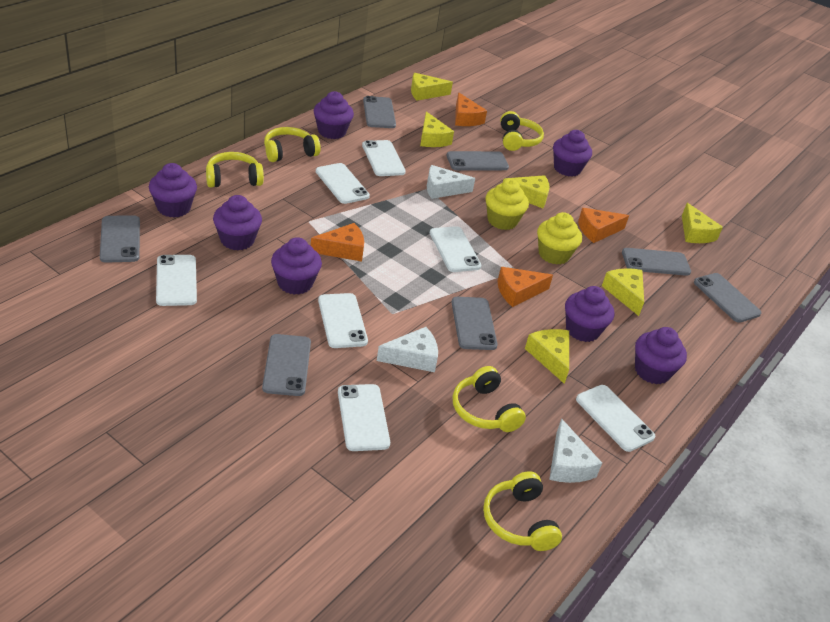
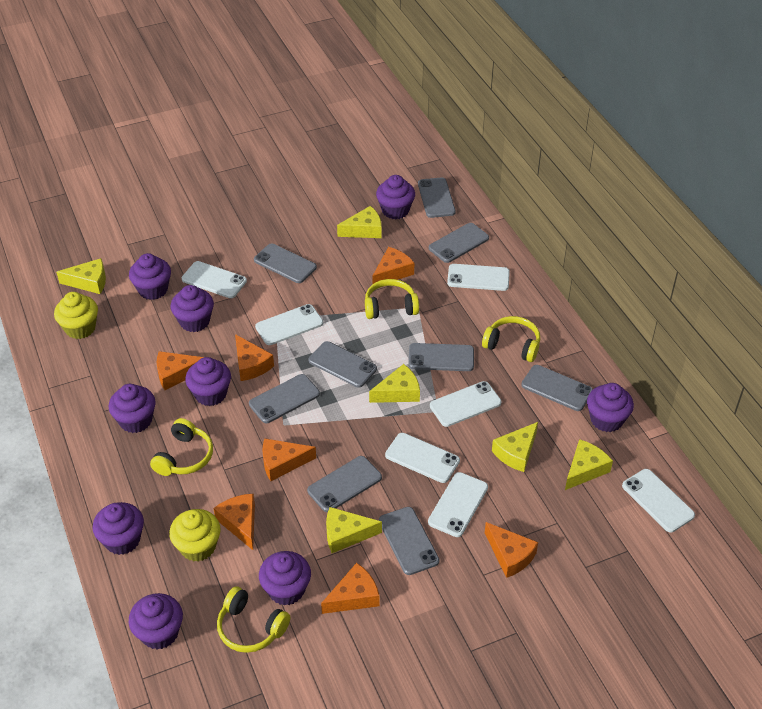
grey phone: 7 -> 9
orange cheese: 4 -> 7
purple cupcake: 7 -> 9
white cheese: 3 -> 0
yellow headphones: 5 -> 4

